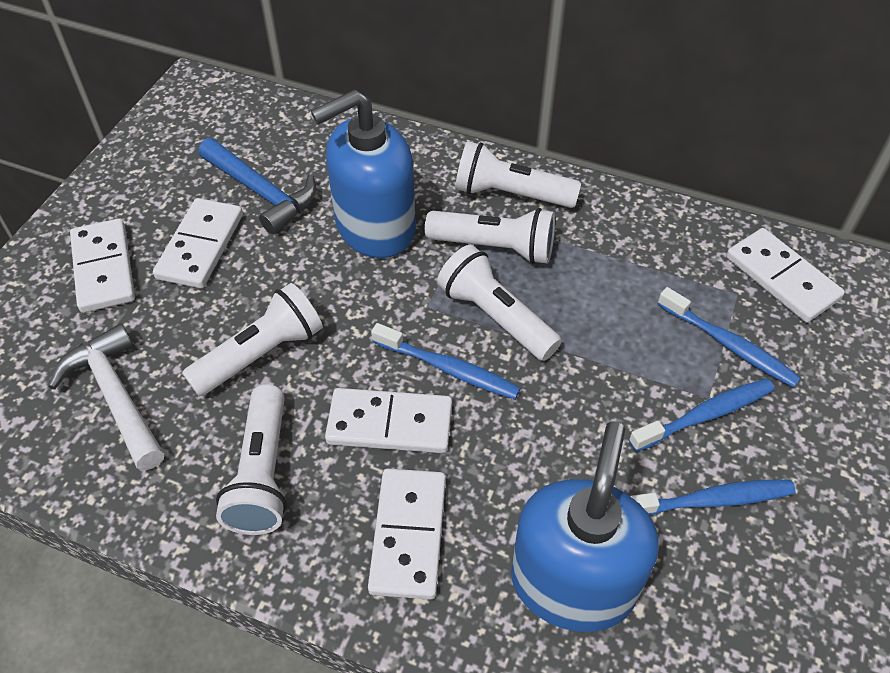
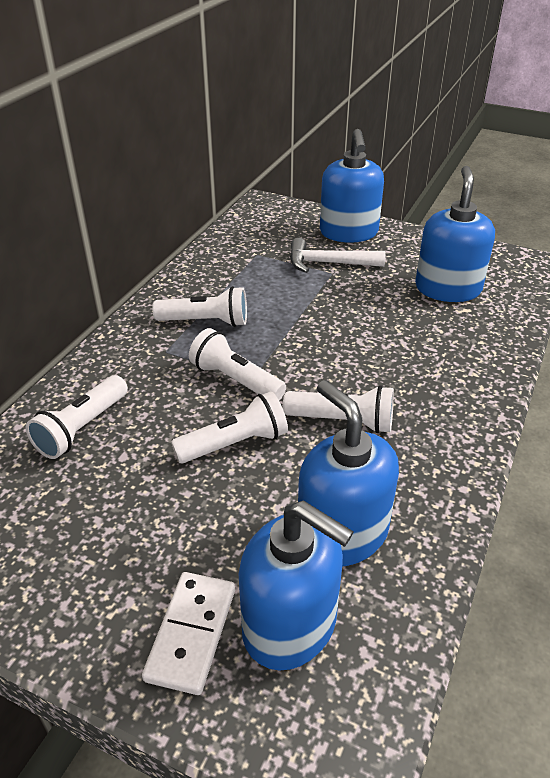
blue hammer: 1 -> 0
blue soap dispenser: 2 -> 4
blue toothbrush: 4 -> 0
white domino: 5 -> 1

